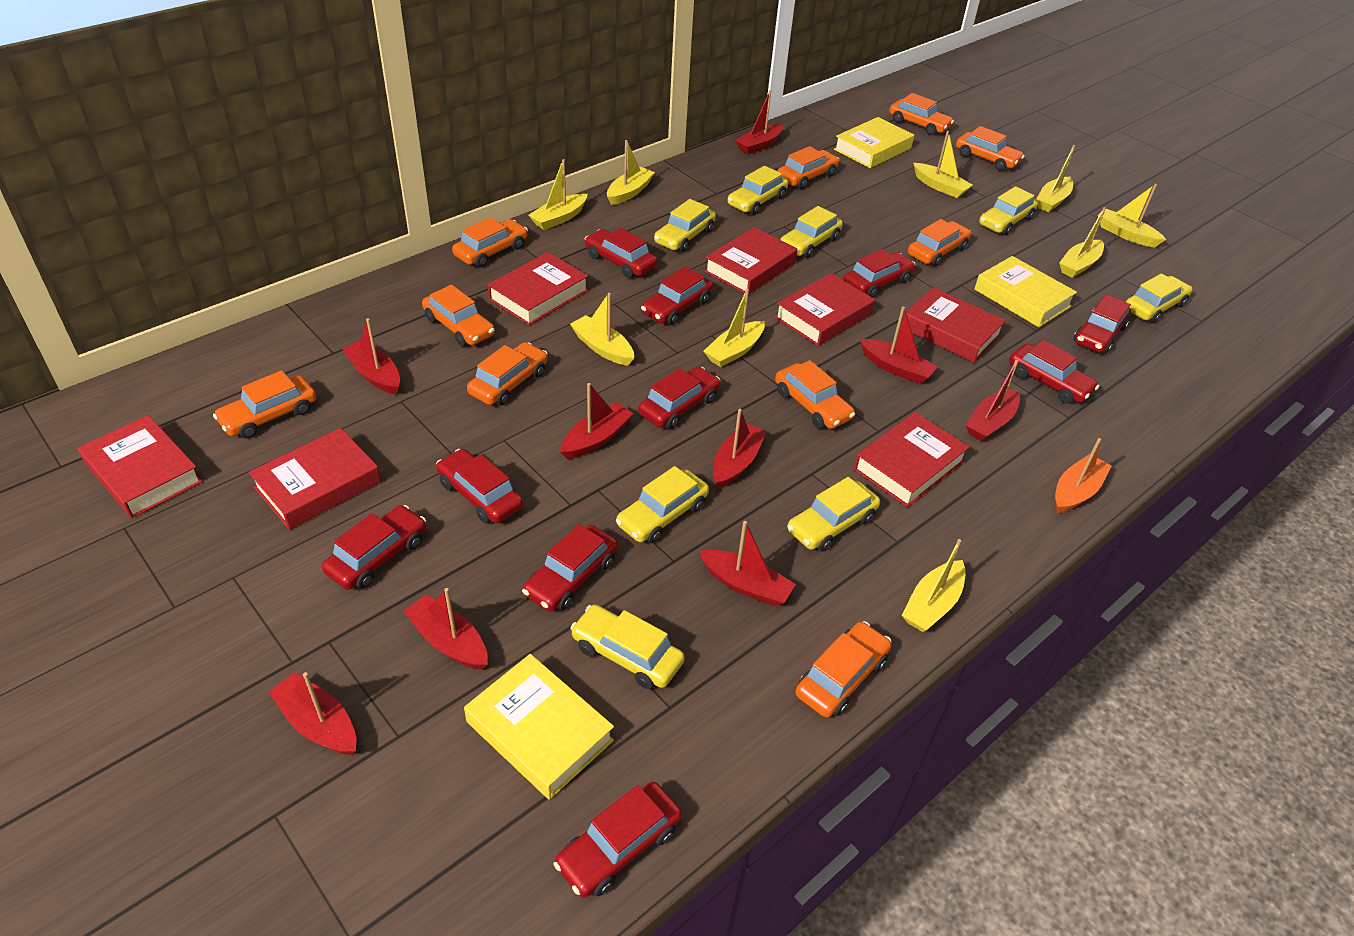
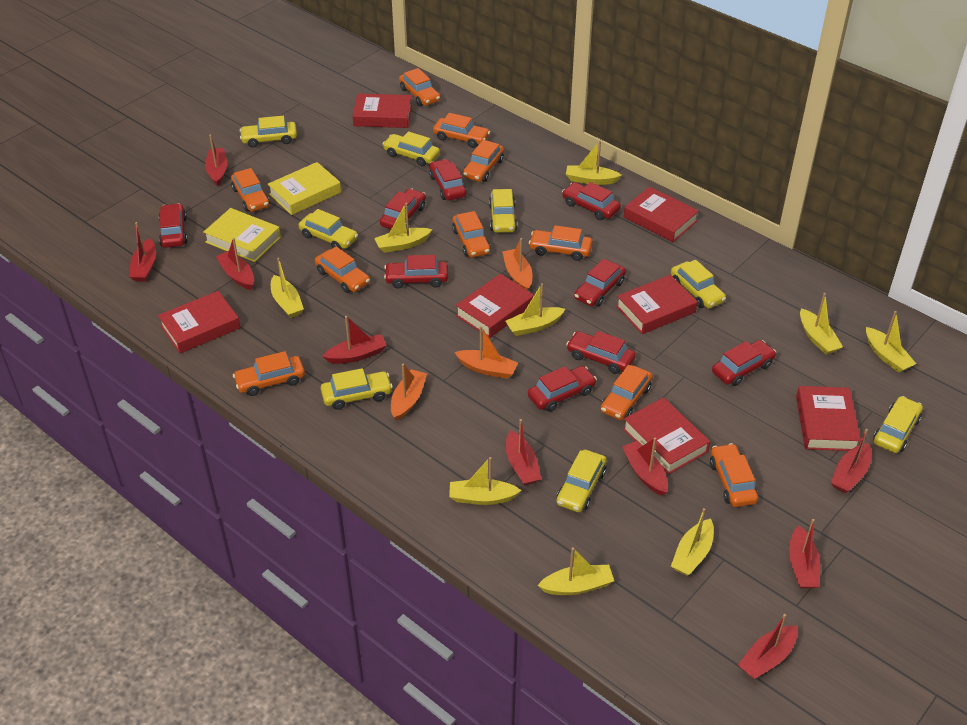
orange boat: 1 -> 3
red car: 10 -> 9
yellow book: 3 -> 2

